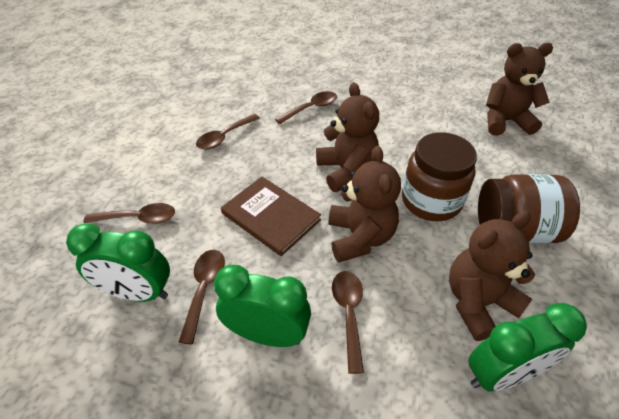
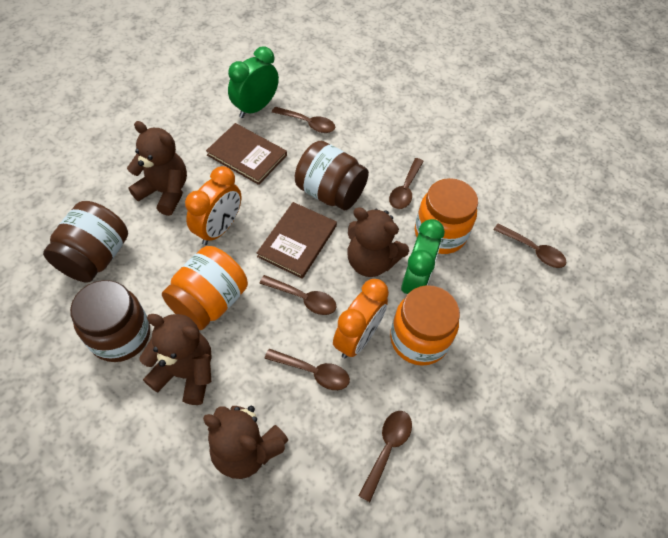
brown book: 1 -> 2
brown jar: 2 -> 3
brown spoon: 5 -> 6
green clock: 3 -> 2
orange clock: 0 -> 2
orange jar: 0 -> 3

